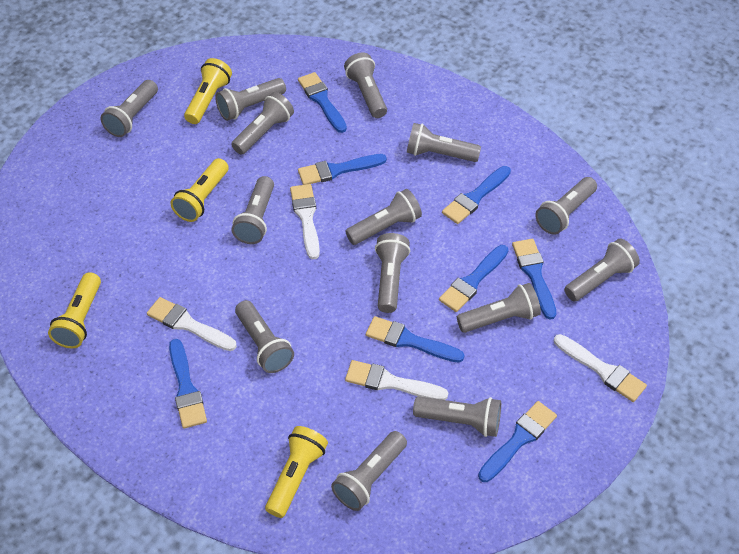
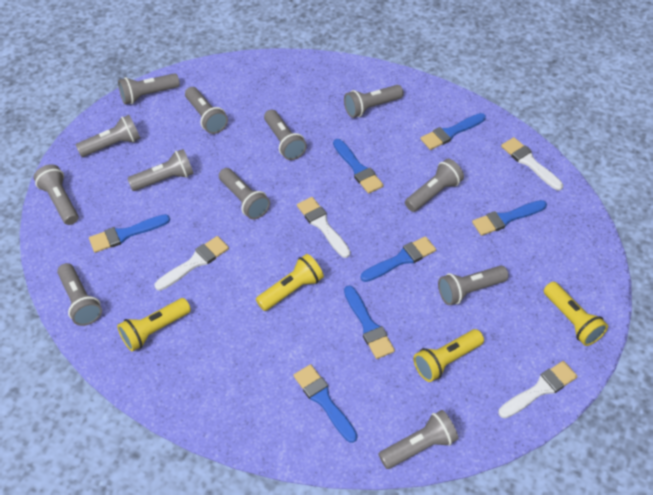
blue brush: 8 -> 7
grey flashlight: 14 -> 12

